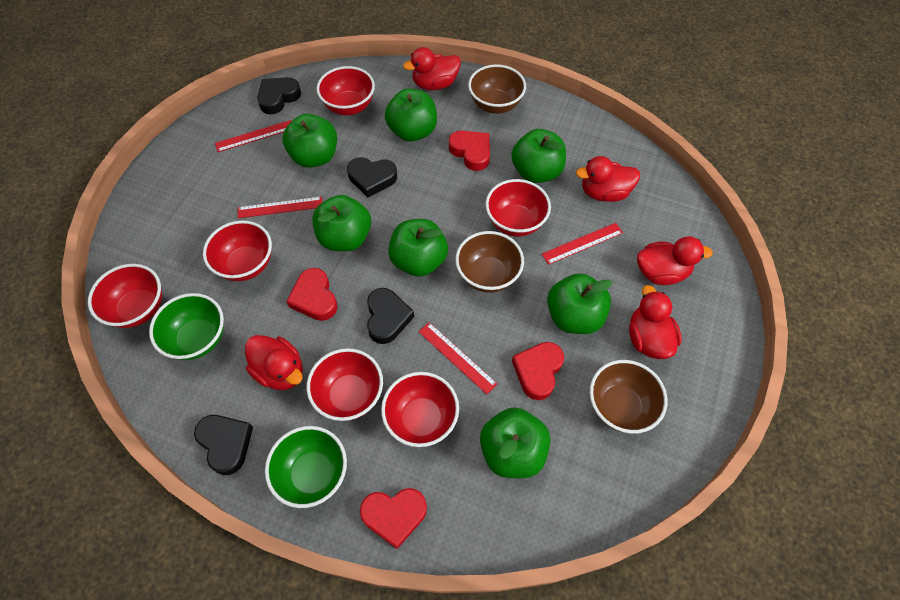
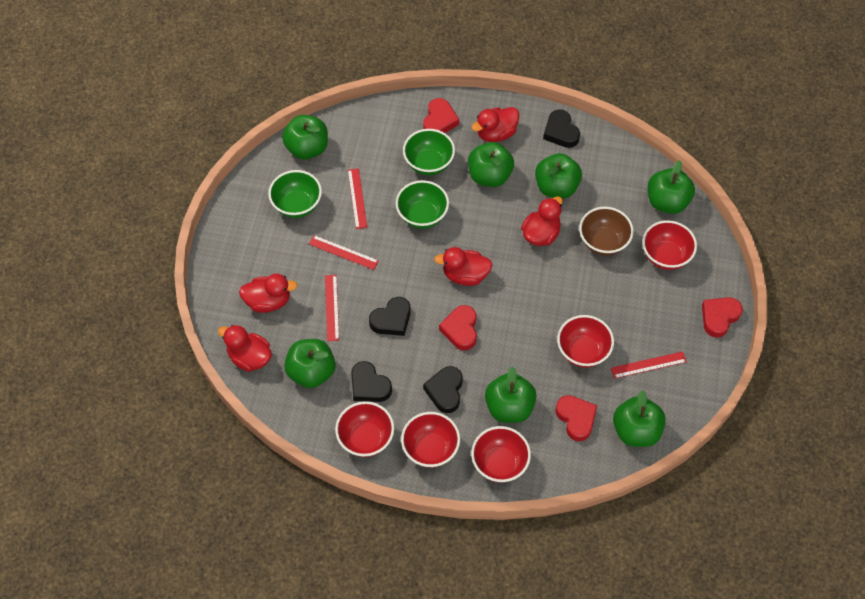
brown bowl: 3 -> 1
green bowl: 2 -> 3
red bowl: 6 -> 5

